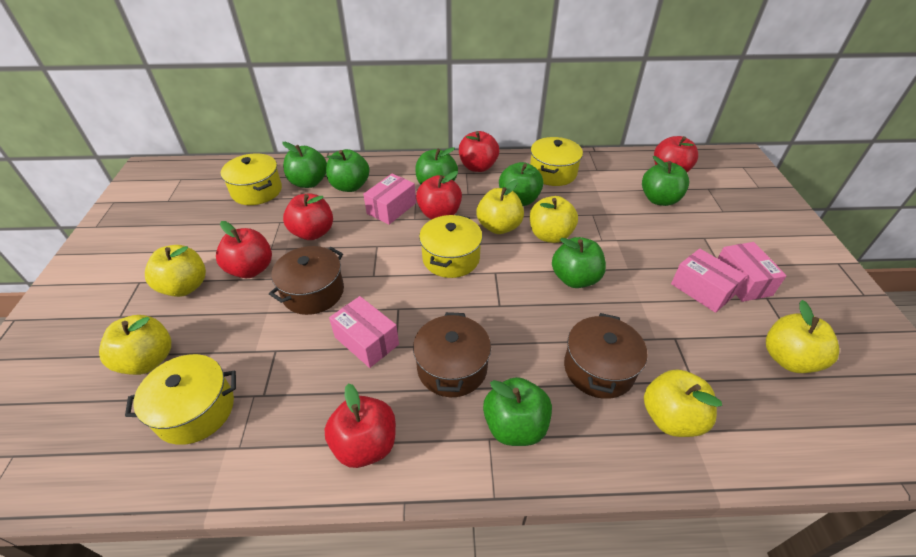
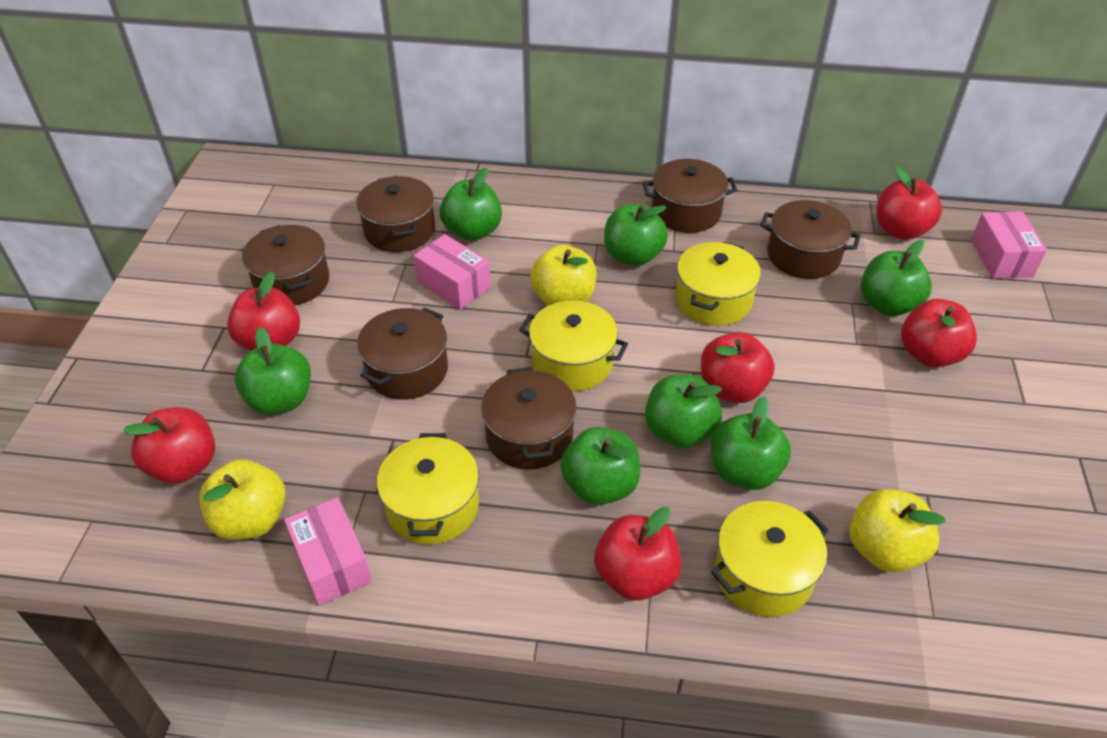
brown pot: 3 -> 6
pink box: 4 -> 3
yellow apple: 6 -> 3

